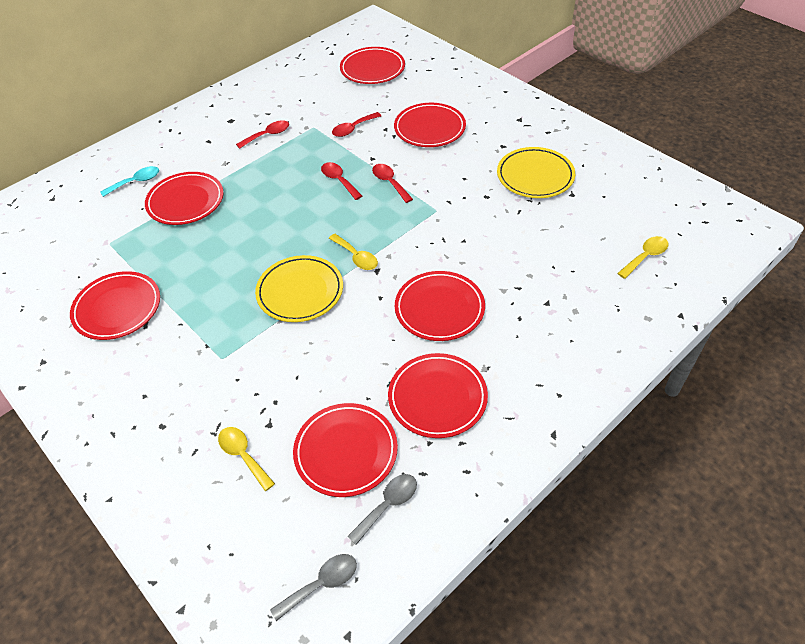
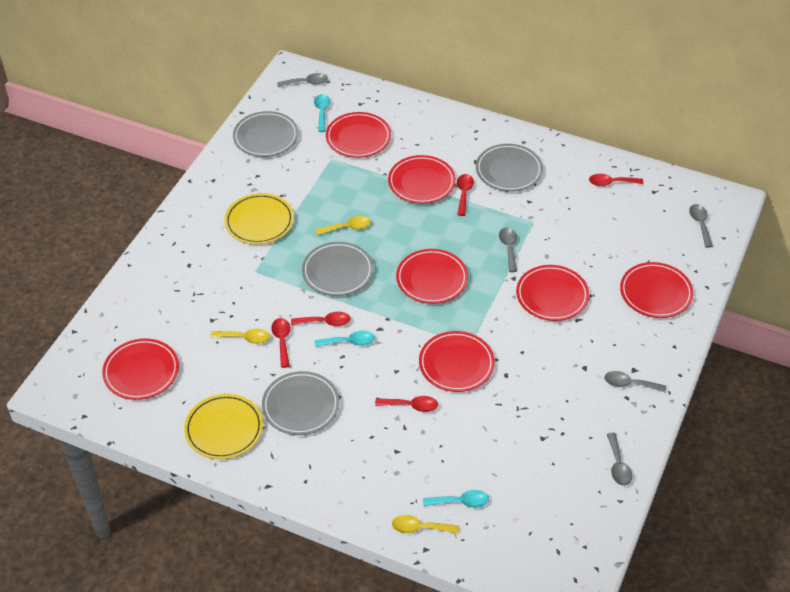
grey plate: 0 -> 4
grey spoon: 2 -> 5
red spoon: 4 -> 5
turquoise spoon: 1 -> 3

